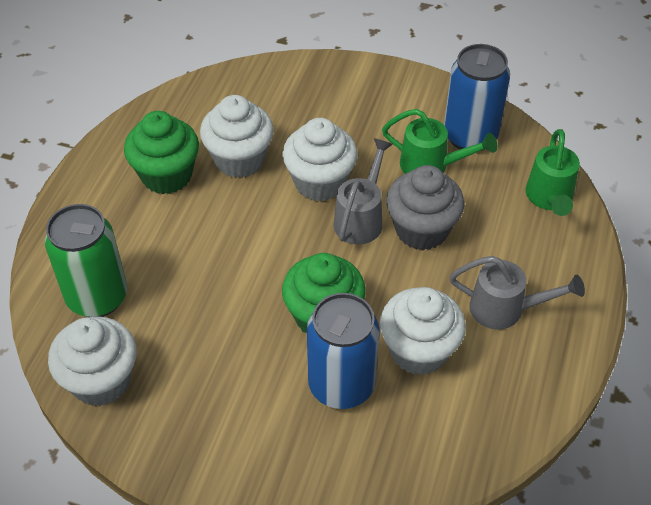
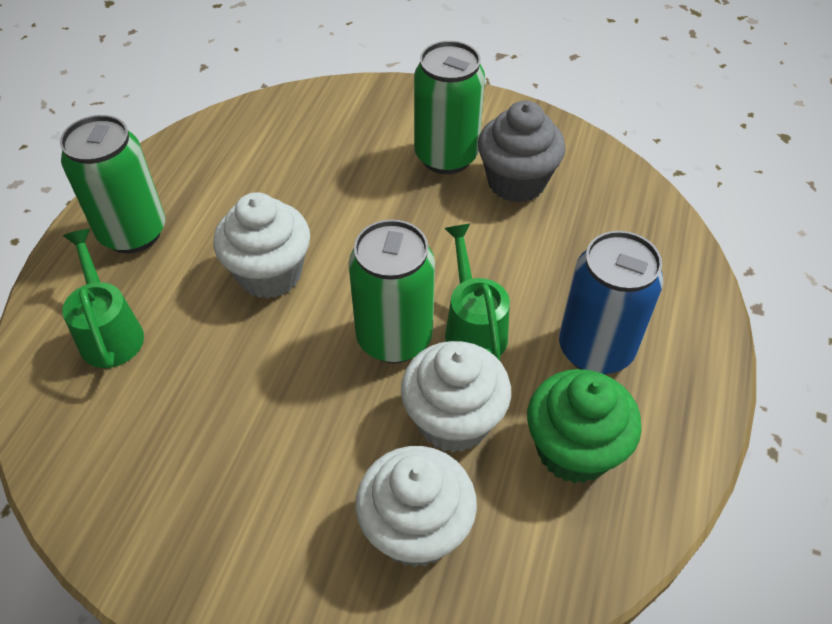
blue can: 2 -> 1
green can: 1 -> 3
green cupcake: 2 -> 1
grey watering can: 2 -> 0
white cupcake: 4 -> 3

